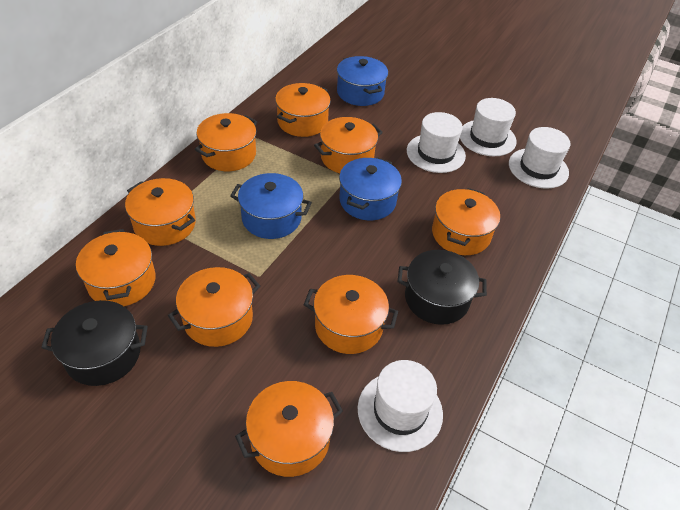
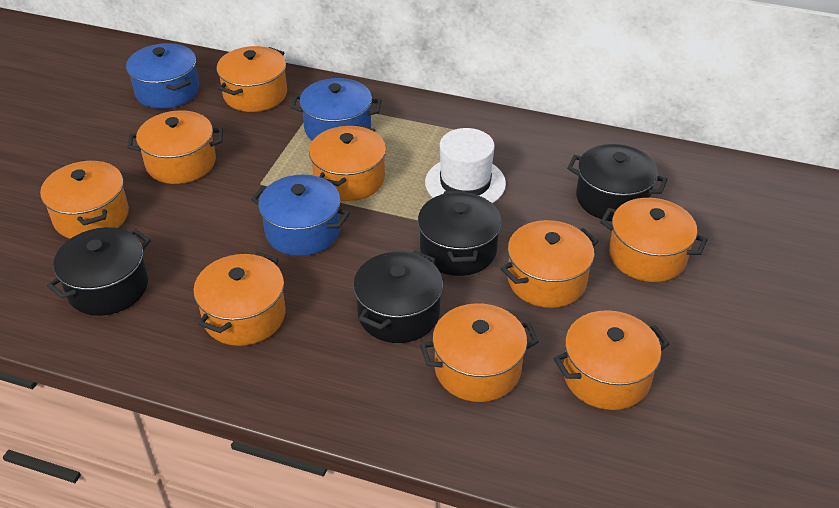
black pot: 2 -> 4
white hat: 4 -> 1

